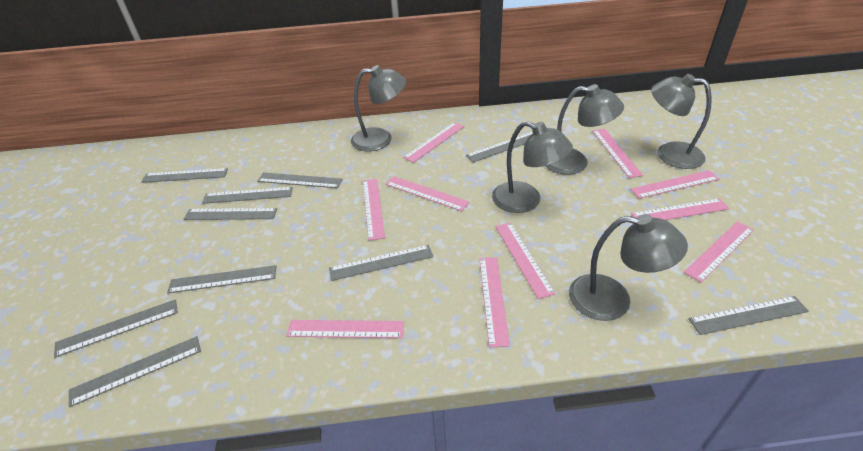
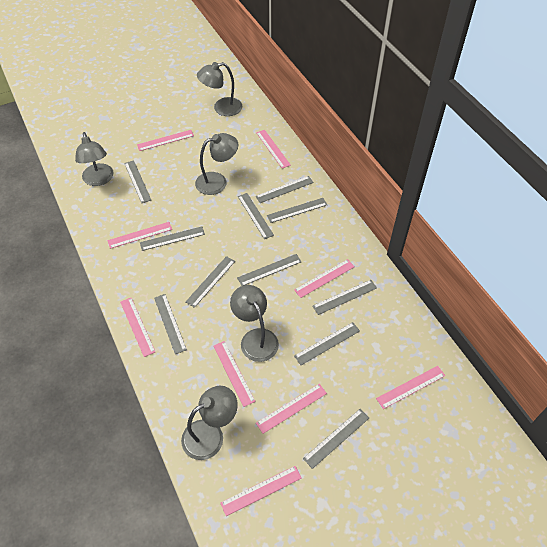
grey ruler: 10 -> 11
pink ruler: 10 -> 9

